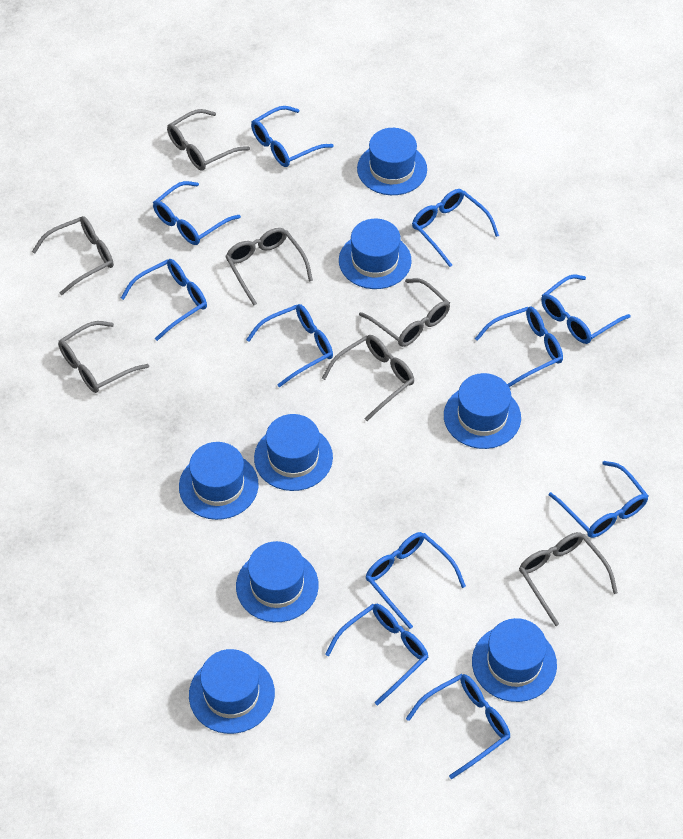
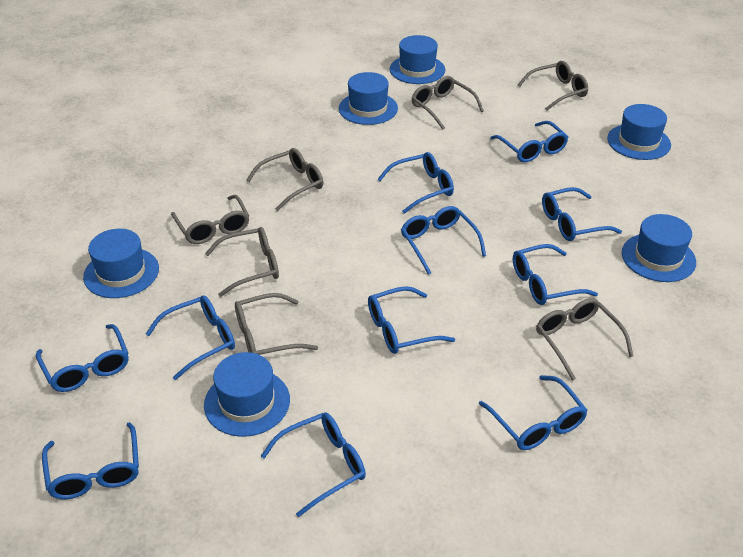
blue hat: 8 -> 6

